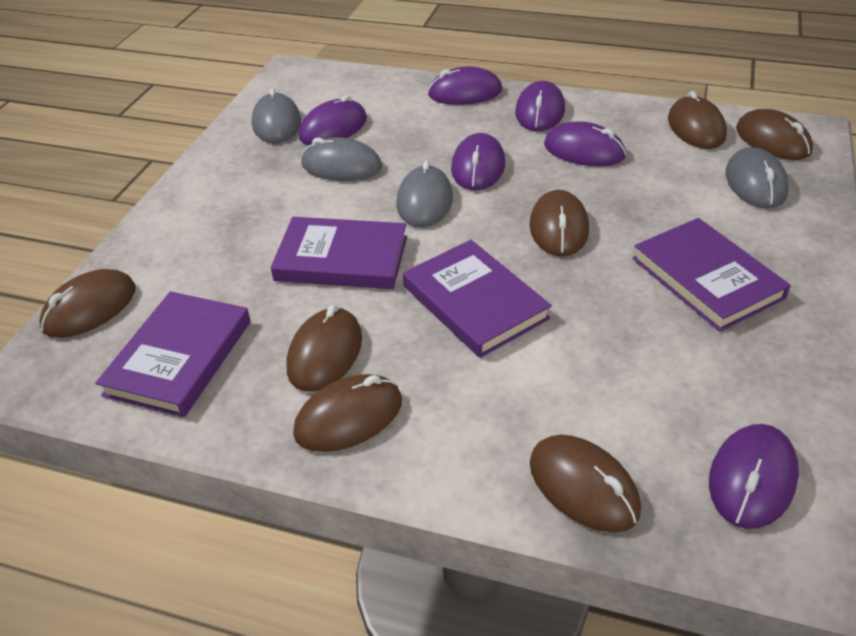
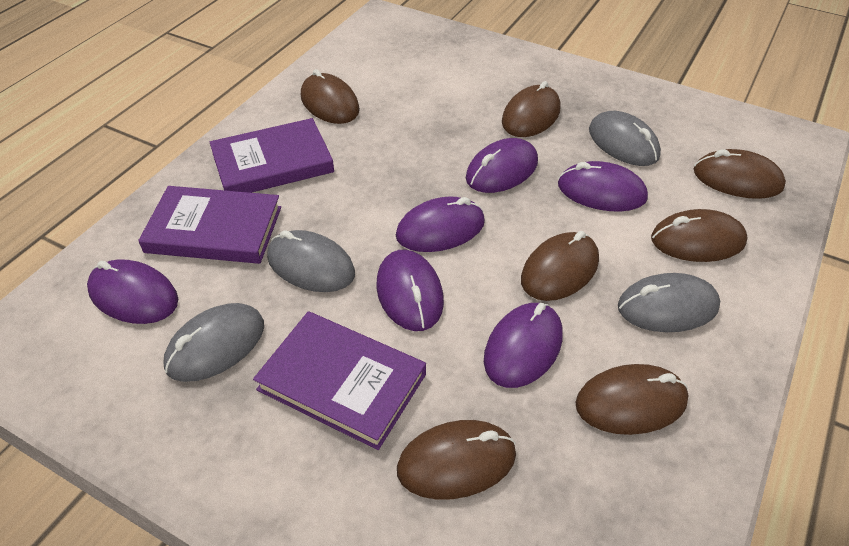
purple book: 4 -> 3

